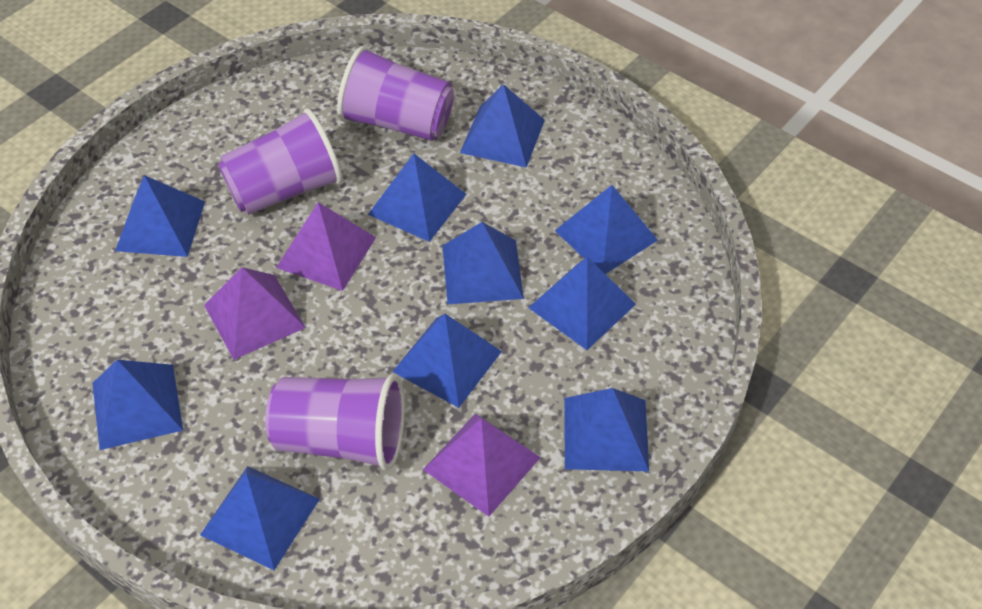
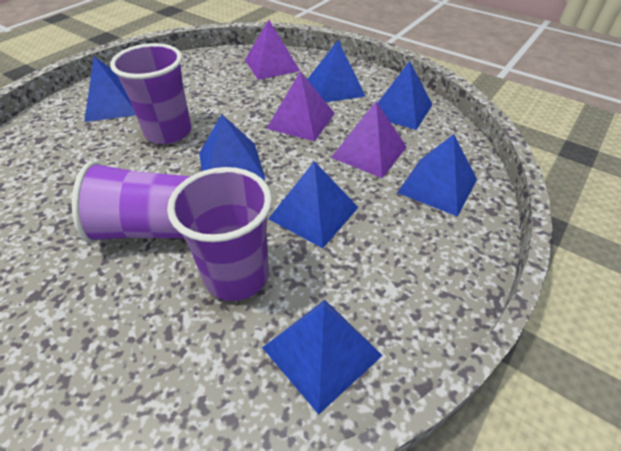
blue pyramid: 10 -> 7

